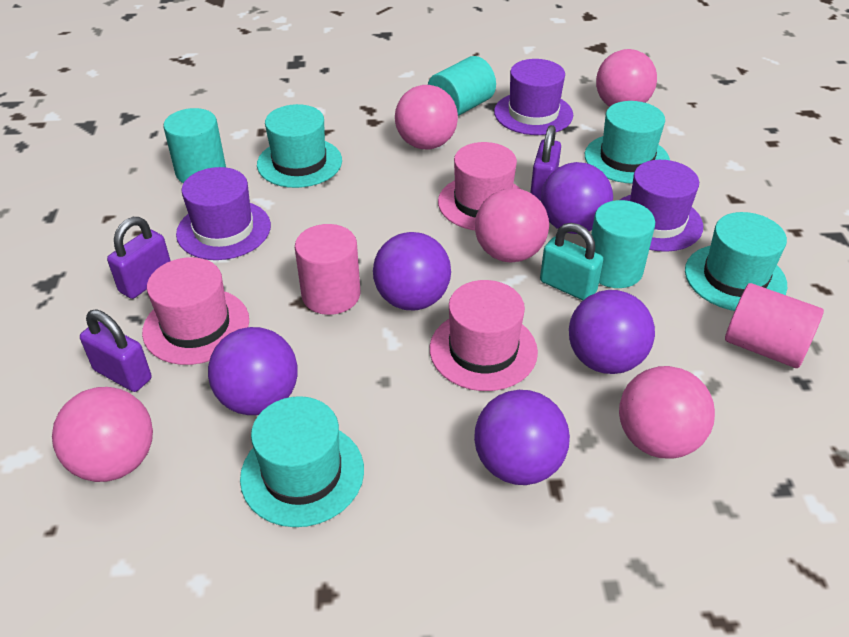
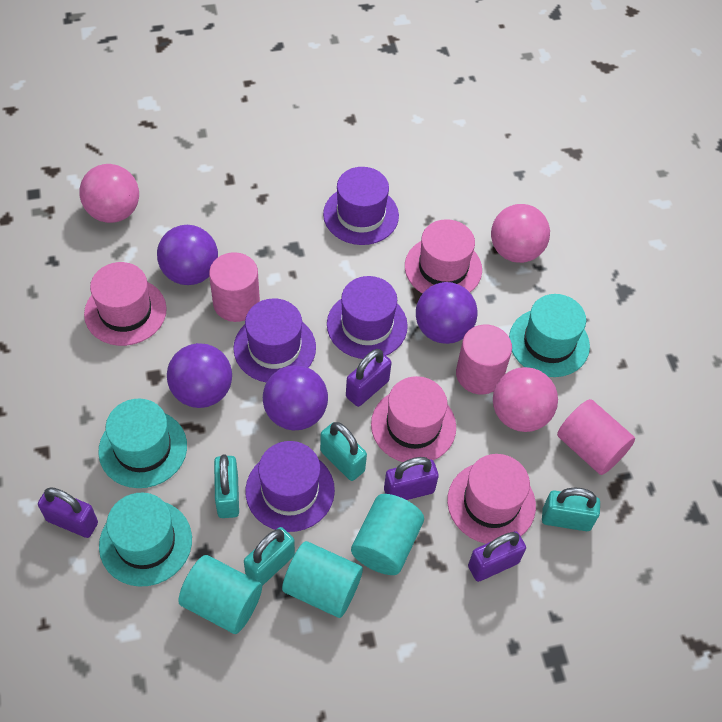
pink ball: 5 -> 3
pink cylinder: 2 -> 3
pink hat: 3 -> 4
purple ball: 5 -> 4
purple hat: 3 -> 4
purple padlock: 3 -> 4
turquoise hat: 4 -> 3
turquoise padlock: 1 -> 4

